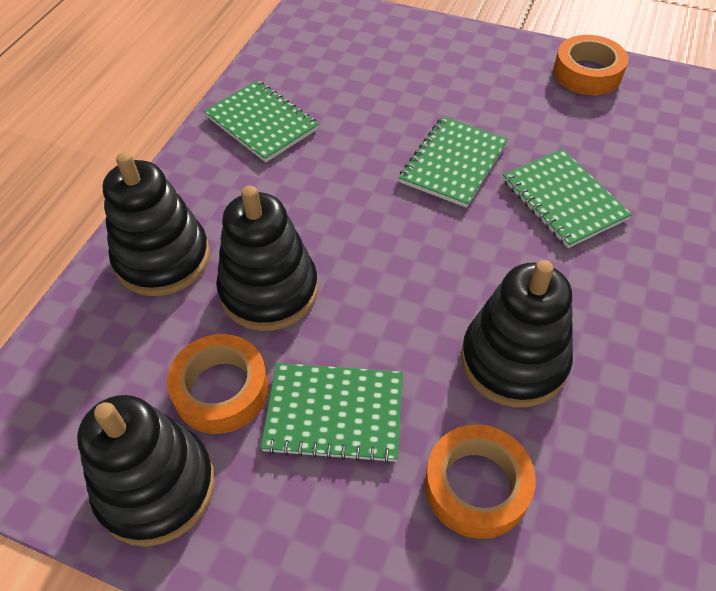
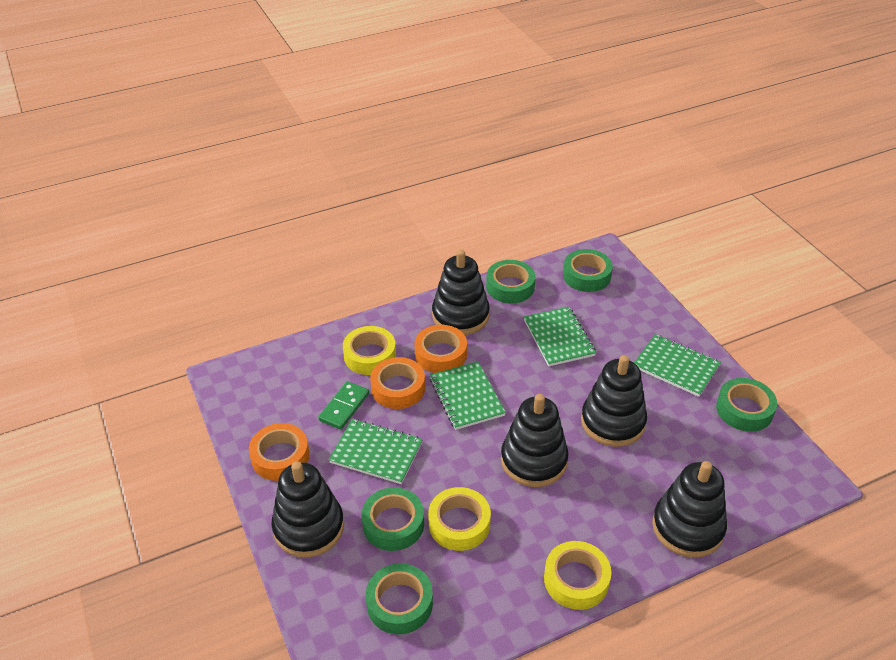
black stacking toy: 4 -> 5
green domino: 0 -> 1
green tape: 0 -> 5
yellow tape: 0 -> 3

